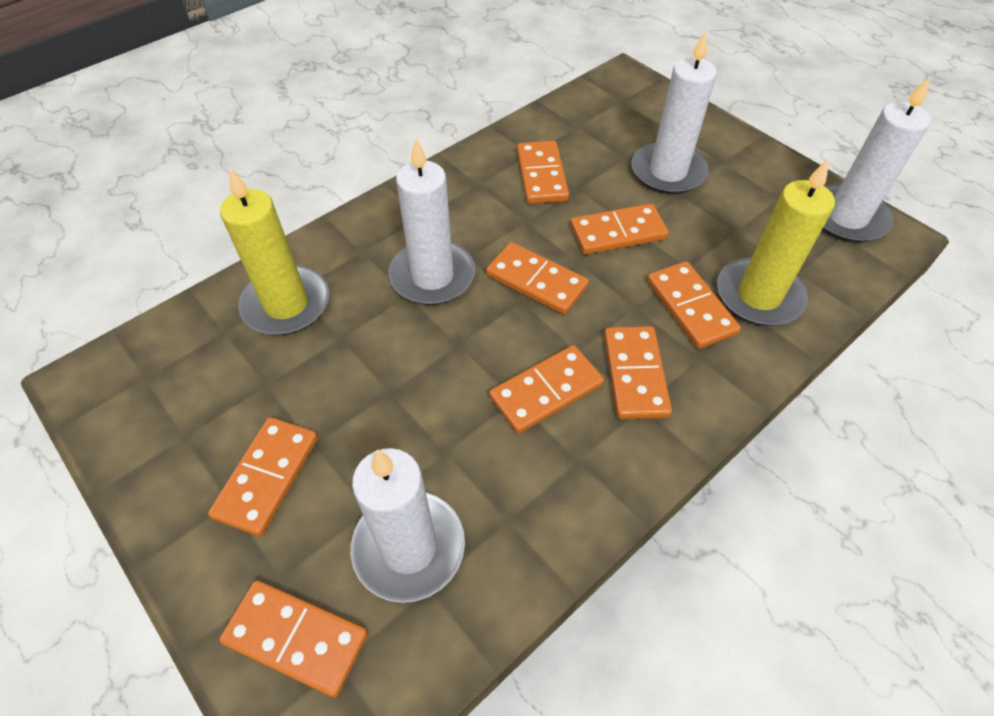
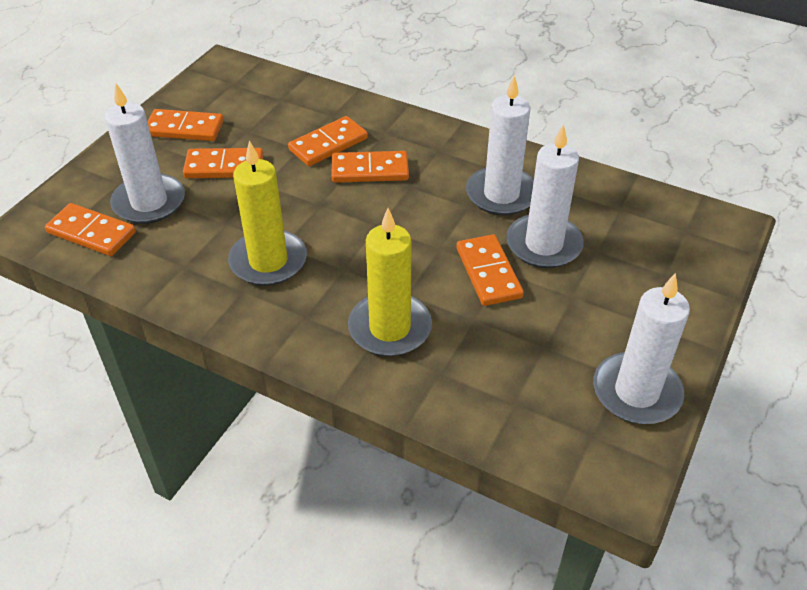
orange domino: 8 -> 6

